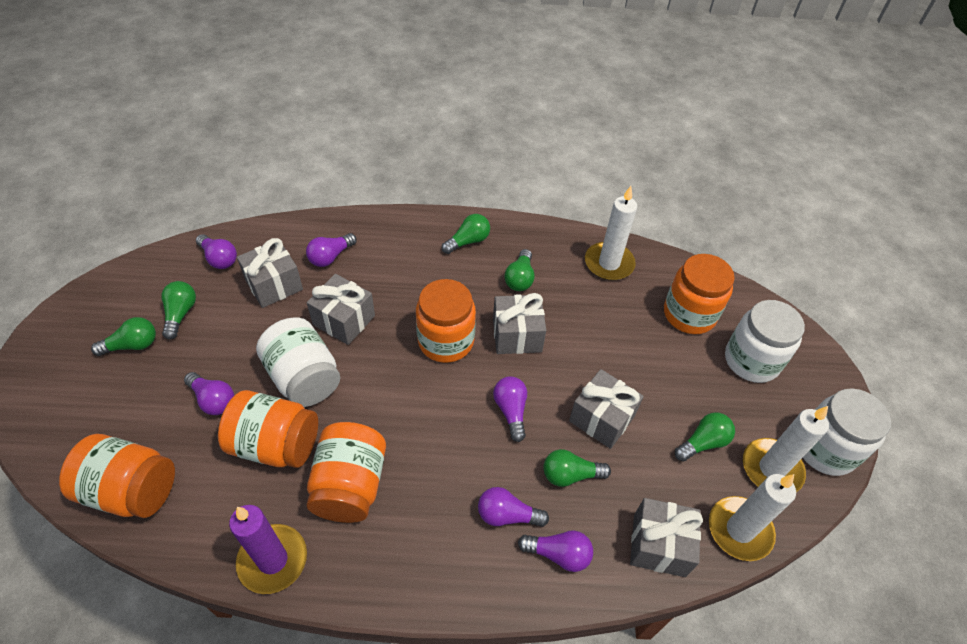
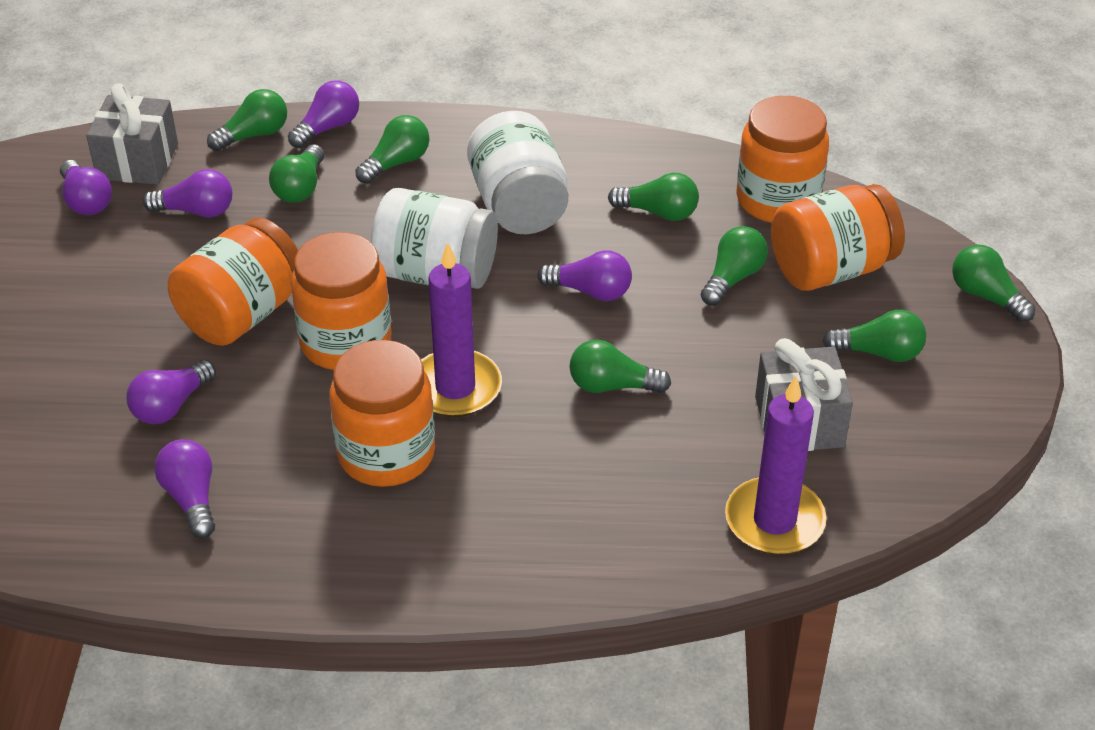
green light bulb: 6 -> 8
grey gift: 5 -> 2
purple candle: 1 -> 2
white candle: 3 -> 0
white jar: 3 -> 2

